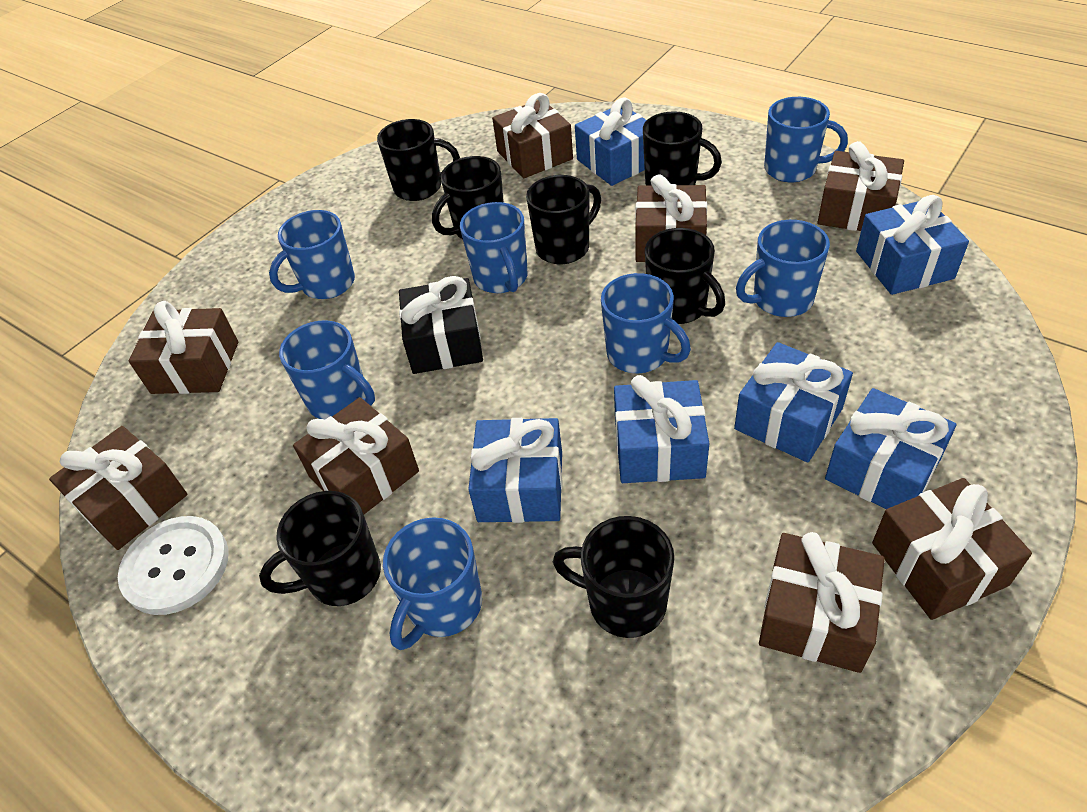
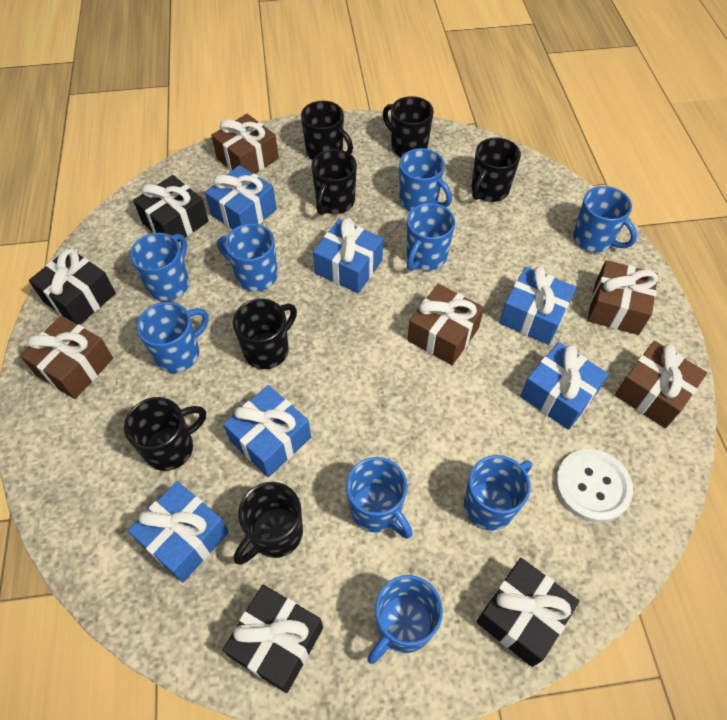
black gift: 1 -> 4
blue mug: 7 -> 9
brown gift: 8 -> 5

